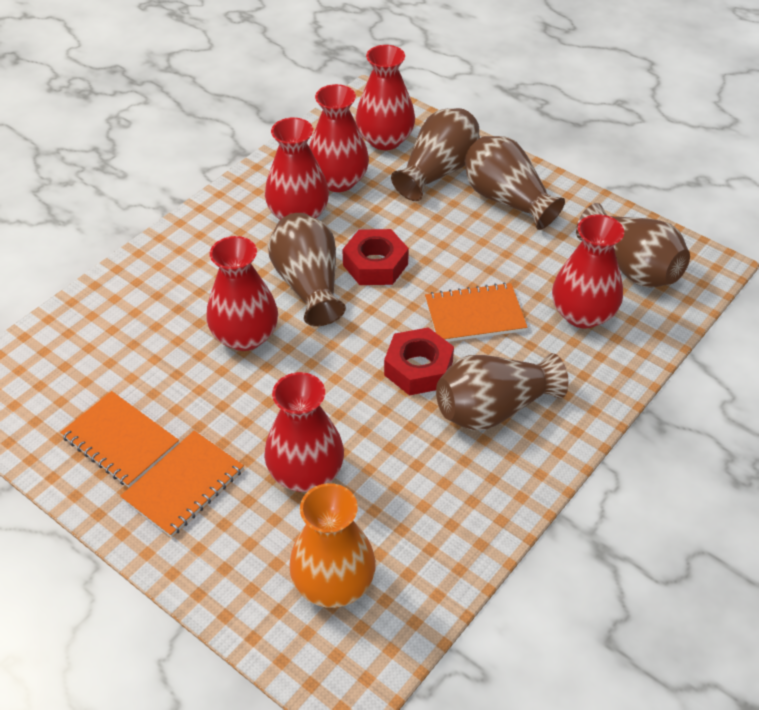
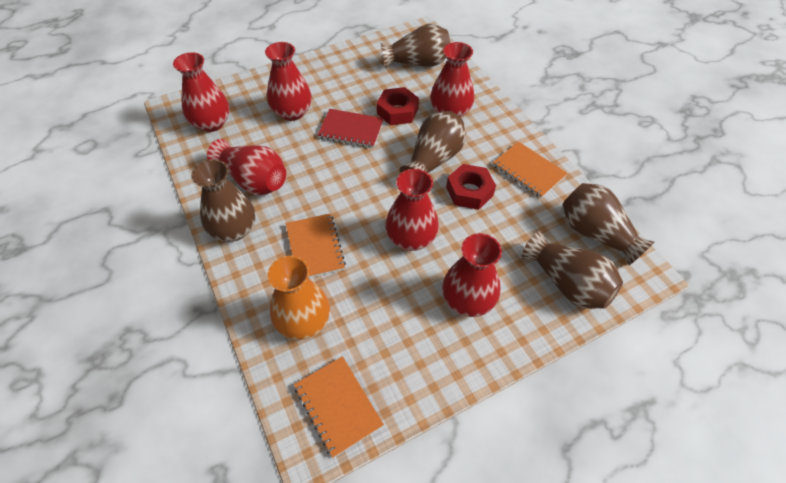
red notebook: 0 -> 1

